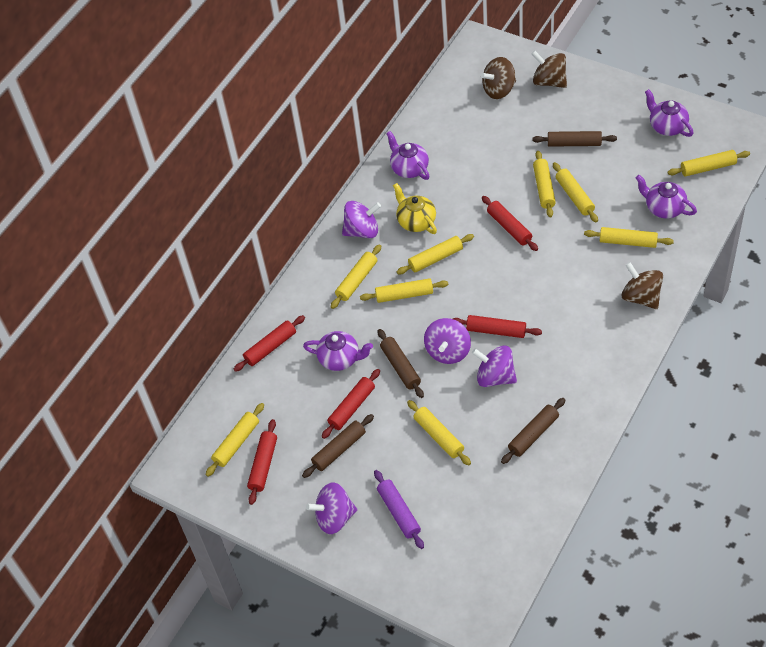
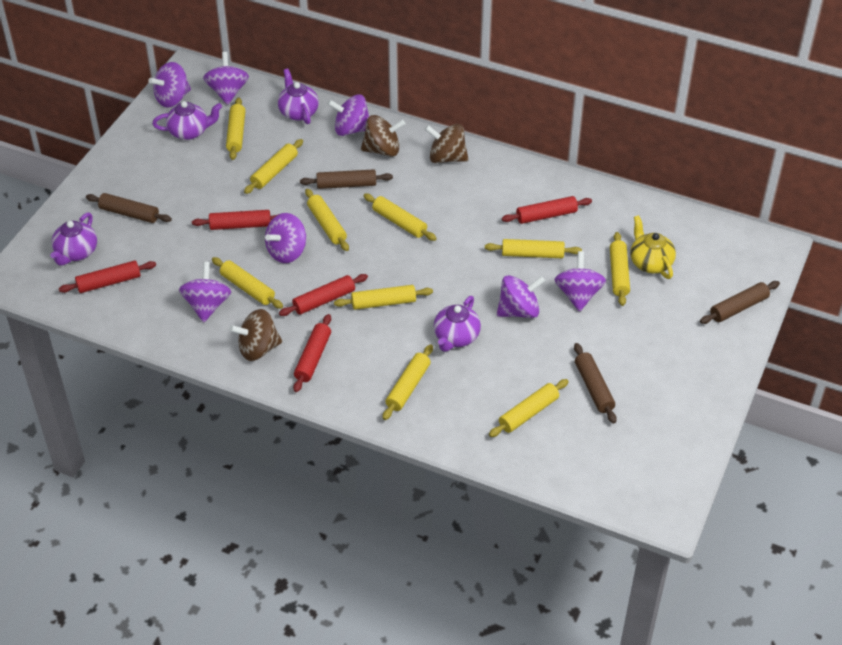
purple rolling pin: 1 -> 0
purple spinning top: 4 -> 7
yellow rolling pin: 9 -> 10

